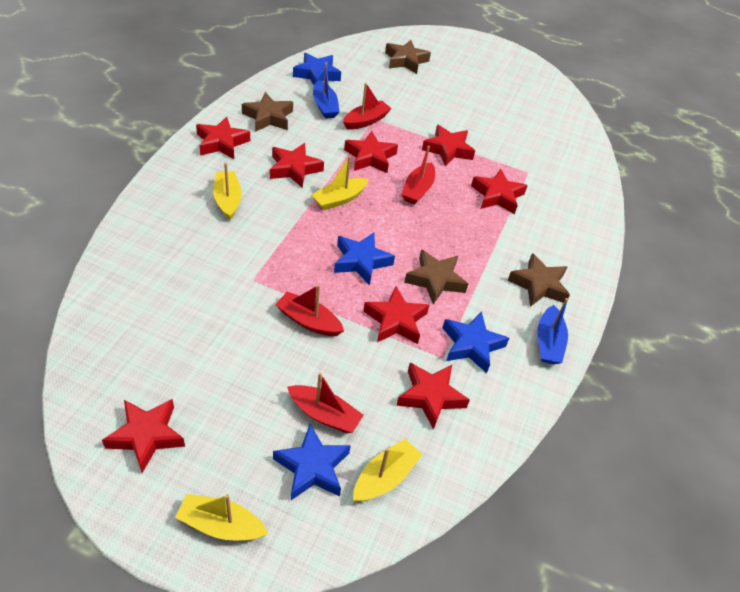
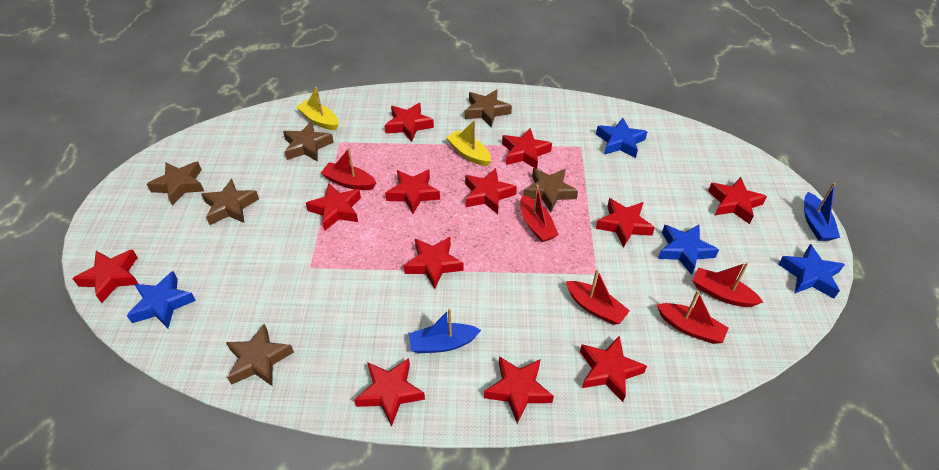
brown star: 4 -> 6
red boat: 4 -> 5
red star: 8 -> 12
yellow boat: 4 -> 2

